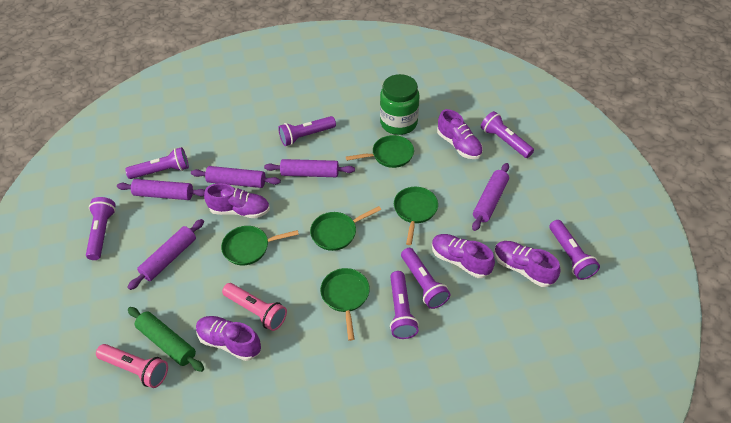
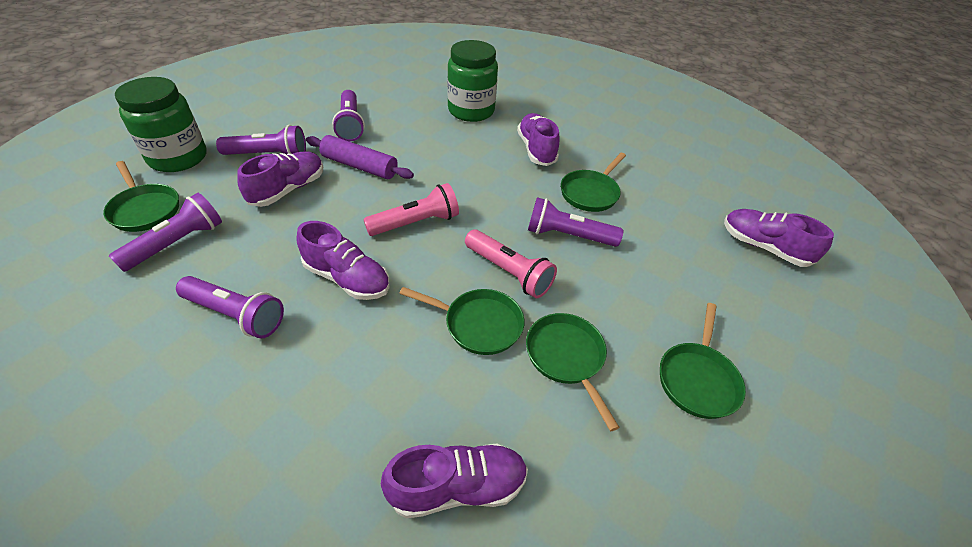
green jar: 1 -> 2
green rolling pin: 1 -> 0
purple flashlight: 7 -> 5
purple rolling pin: 5 -> 1

